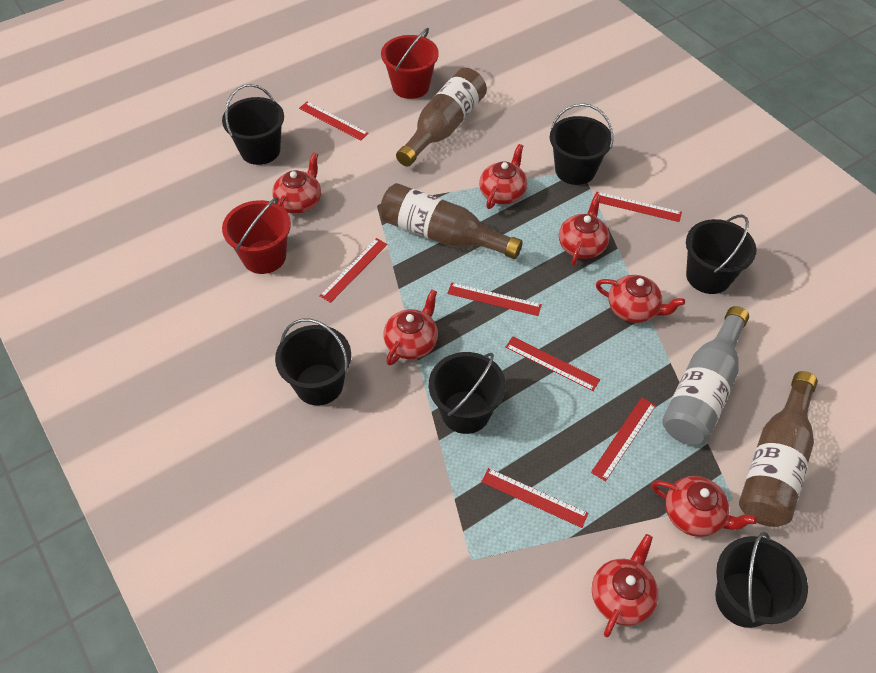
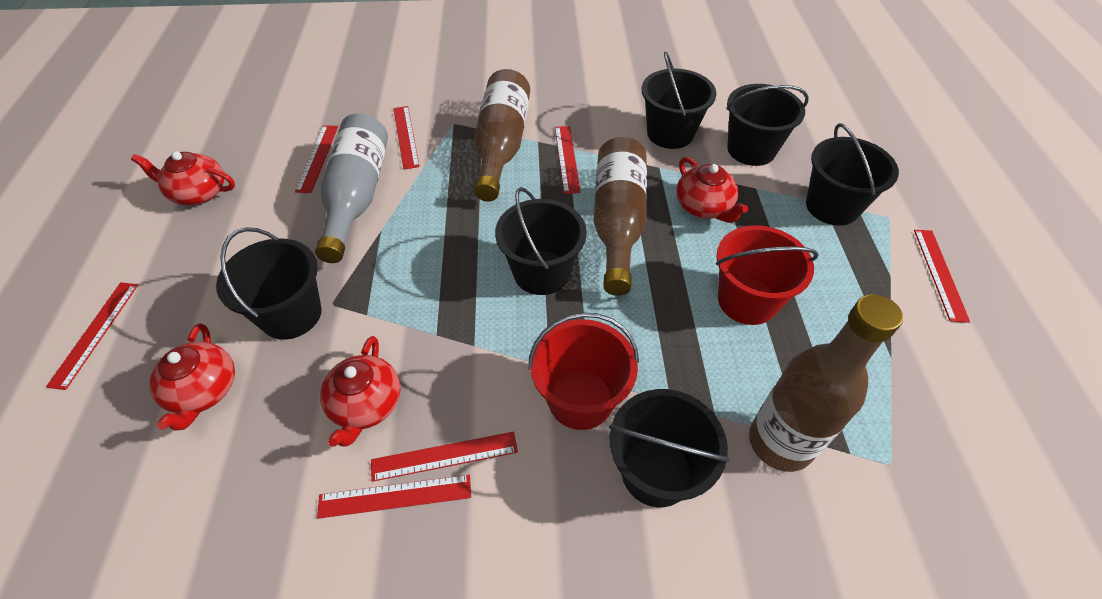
red teapot: 7 -> 4

